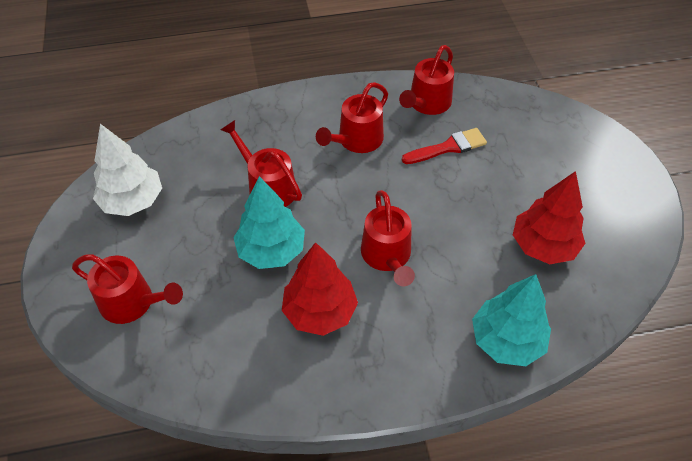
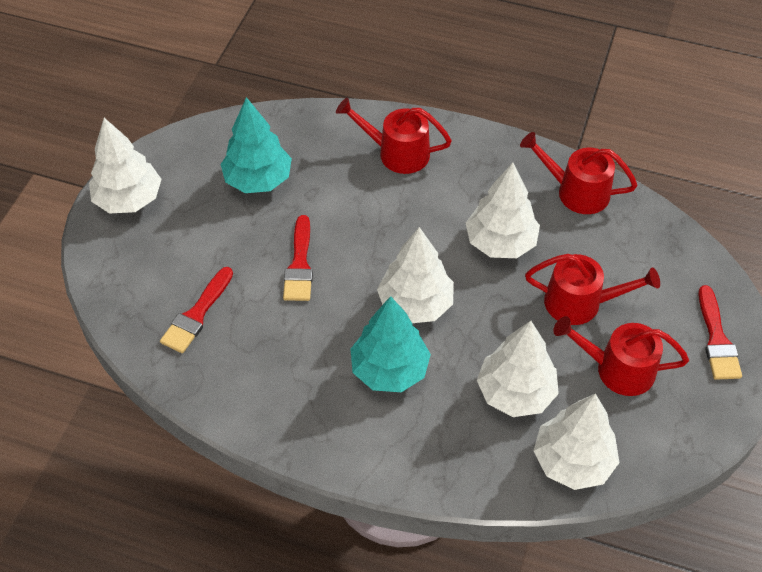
red brush: 1 -> 3
red tree: 2 -> 0
red watering can: 5 -> 4
white tree: 1 -> 5

